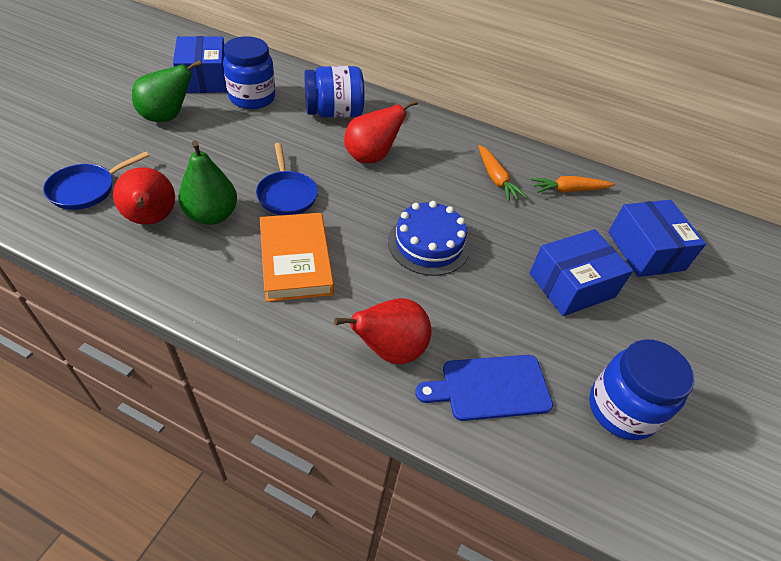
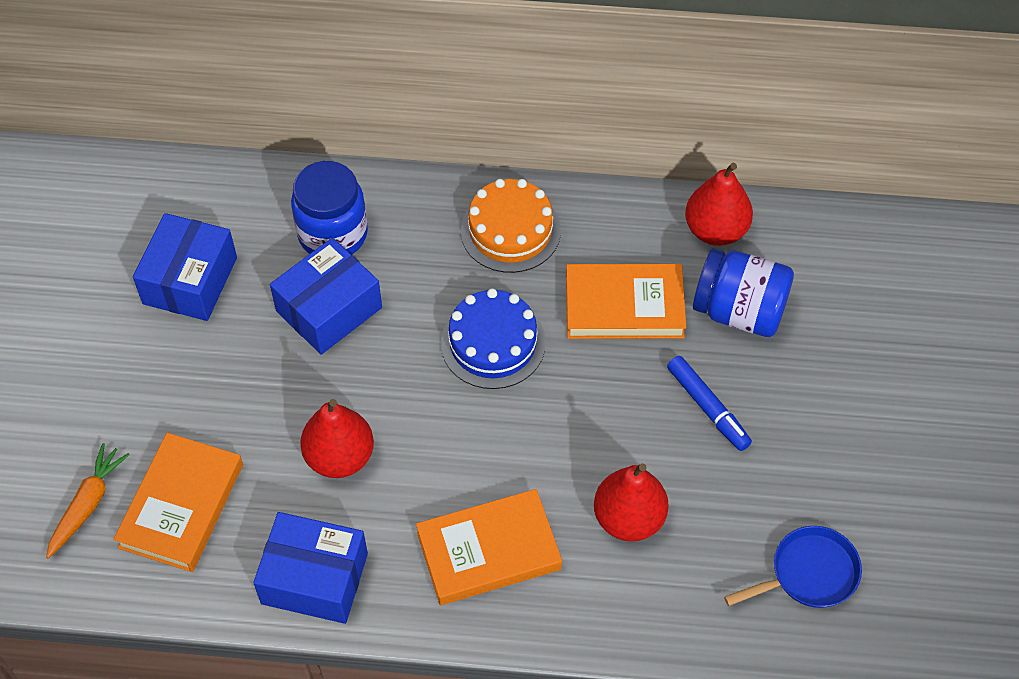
blue cutting board: 1 -> 0
blue jar: 3 -> 2
blue marker: 0 -> 1
blue pan: 2 -> 1
green pear: 2 -> 0
orange book: 1 -> 3
orange cake: 0 -> 1
orange carrot: 2 -> 1

